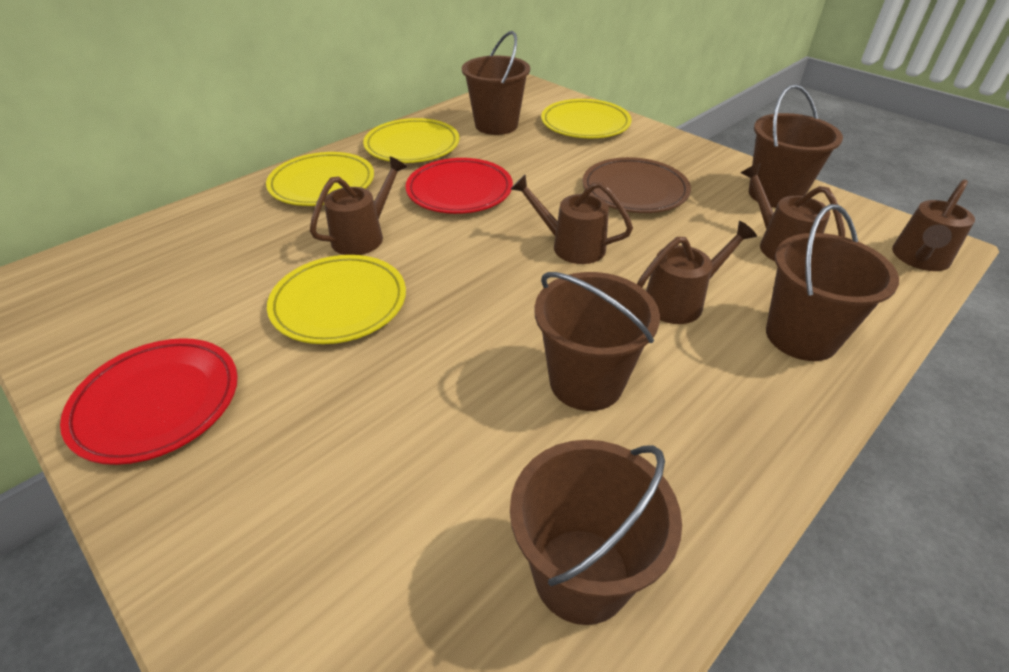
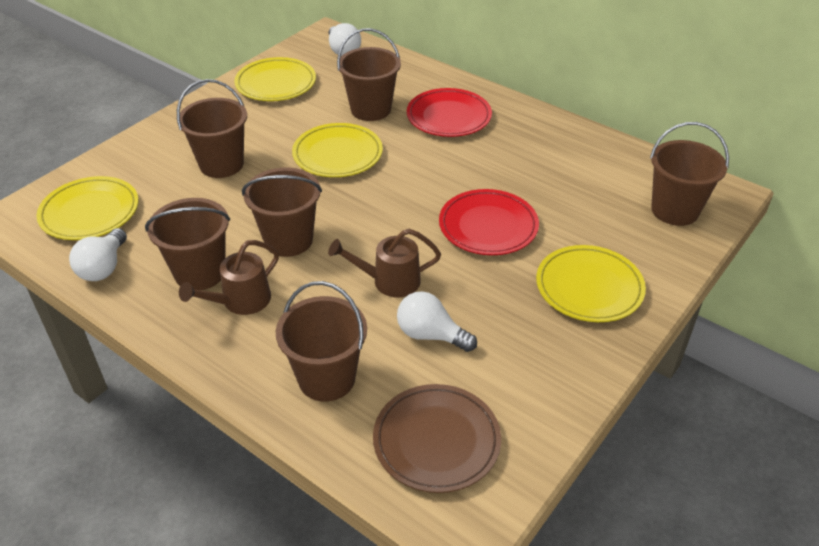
brown bucket: 5 -> 6
brown watering can: 5 -> 2
white light bulb: 0 -> 3

